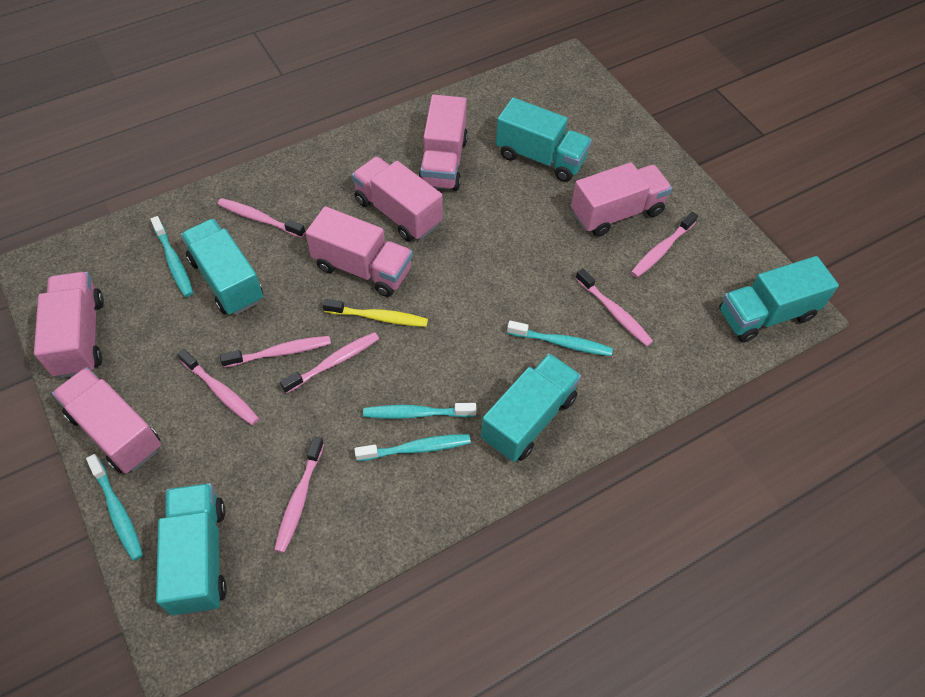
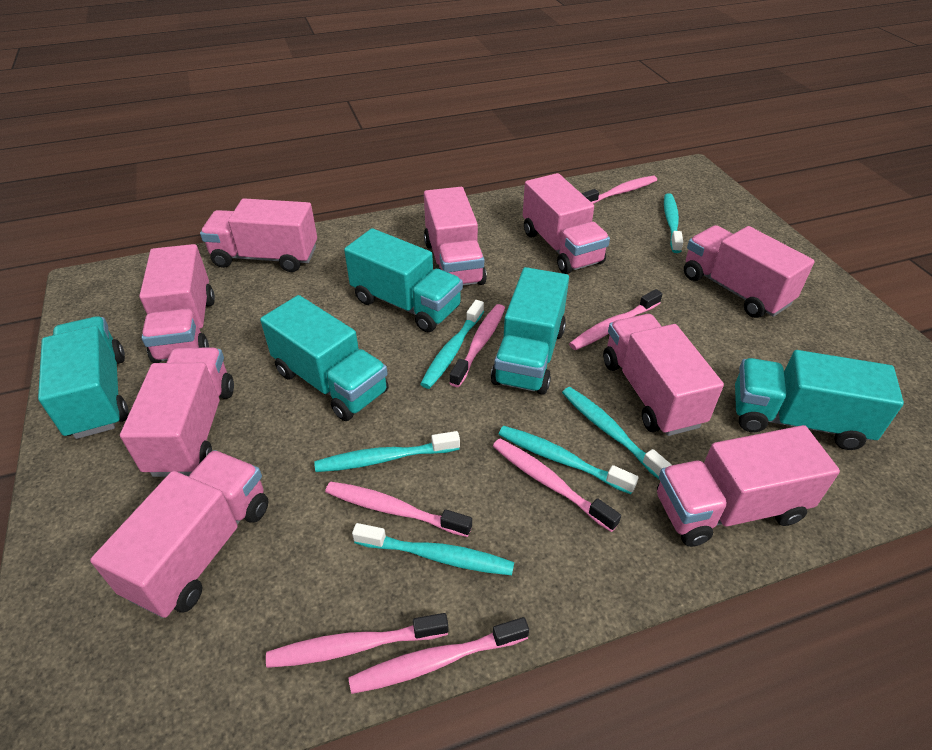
pink truck: 6 -> 9
turquoise toothbrush: 5 -> 6
yellow toothbrush: 1 -> 0

